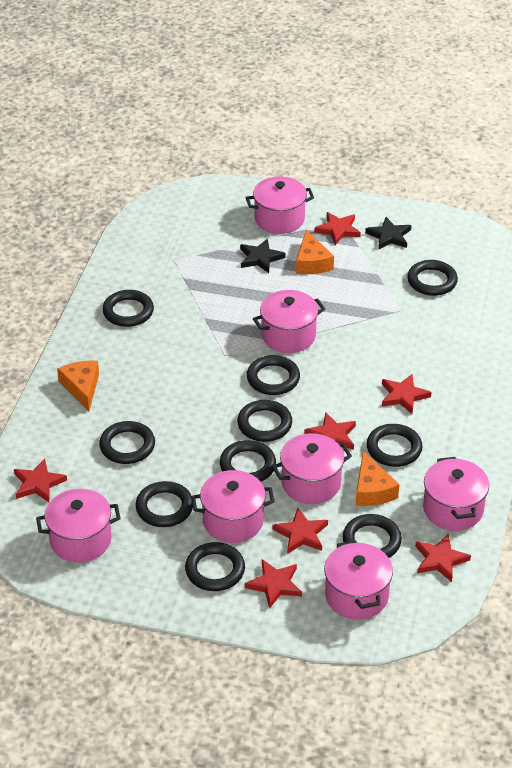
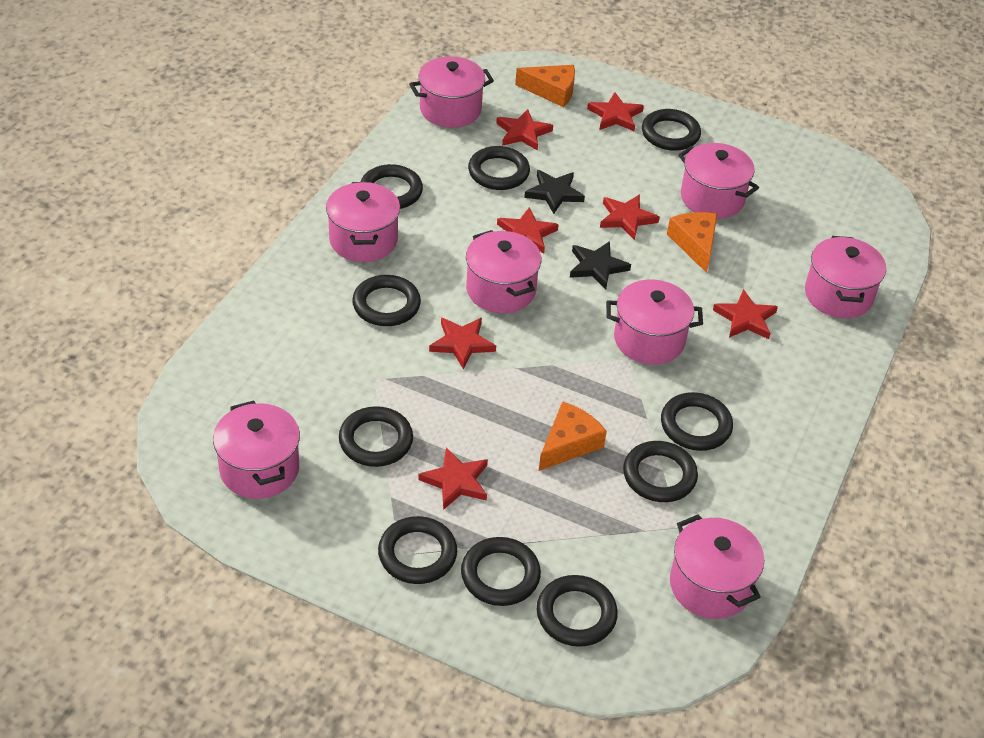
pink pot: 7 -> 8

